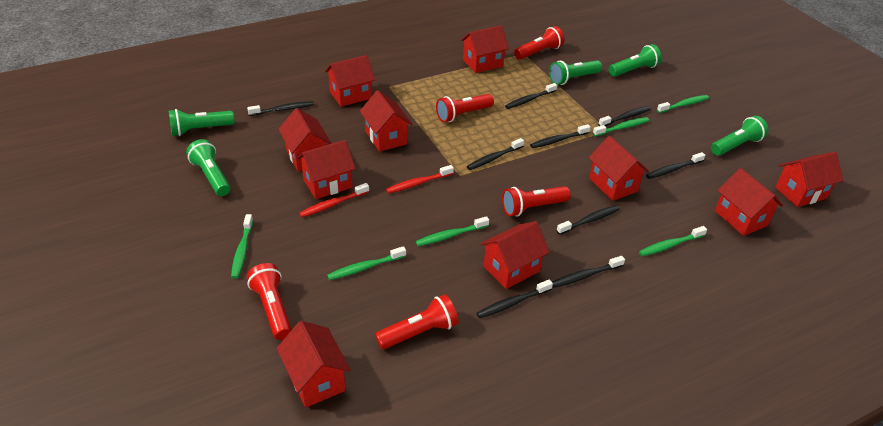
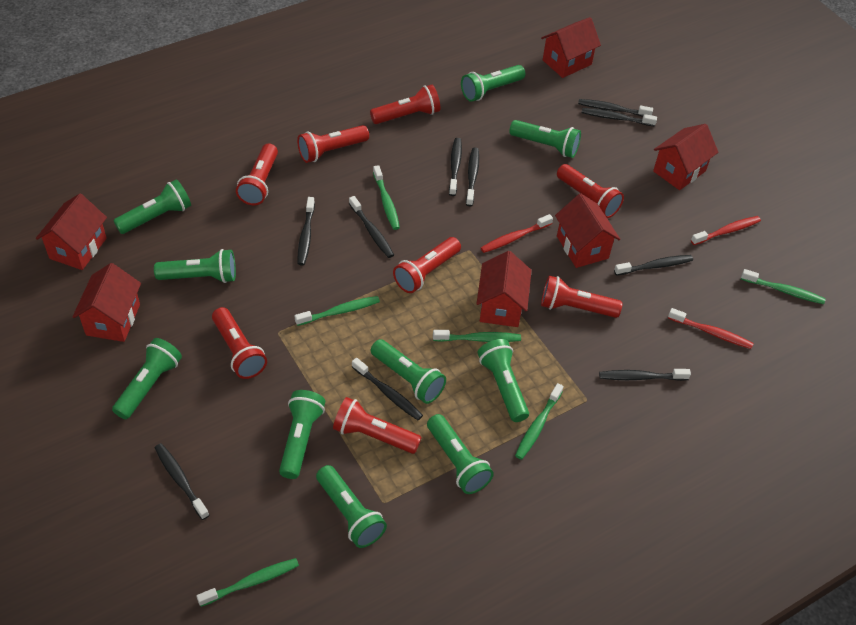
black toothbrush: 9 -> 10
green flashlight: 5 -> 10
red flashlight: 5 -> 8
red house: 10 -> 6
red toothbrush: 2 -> 3

